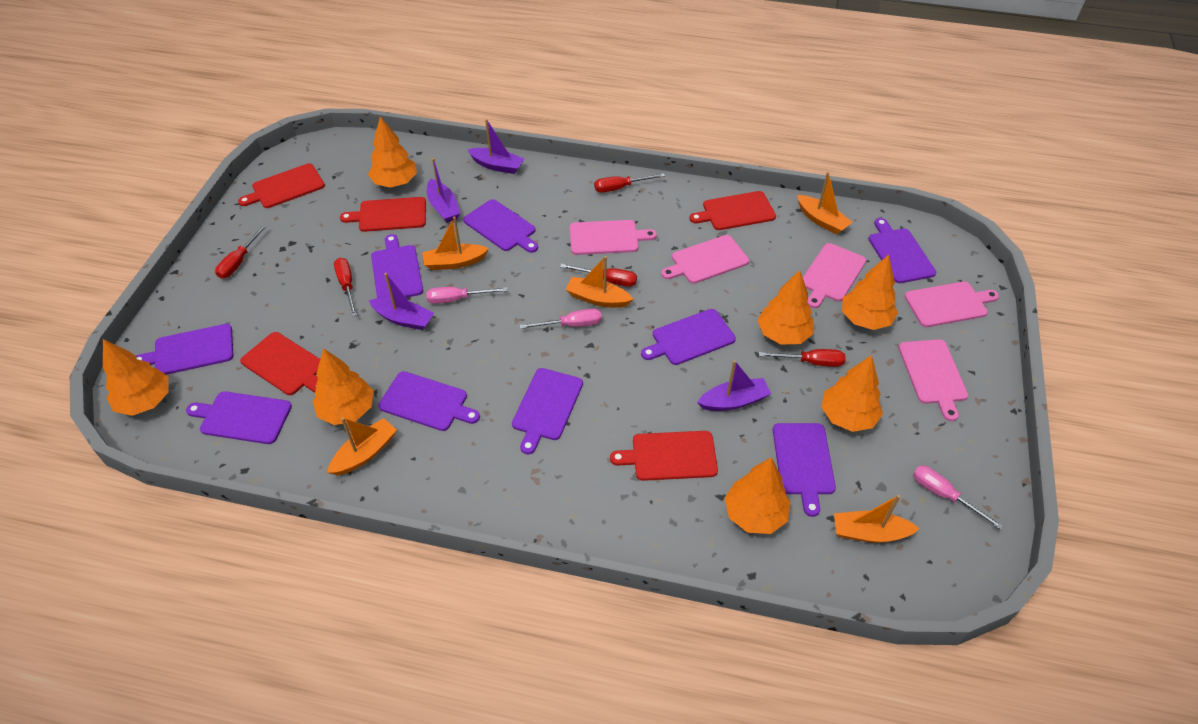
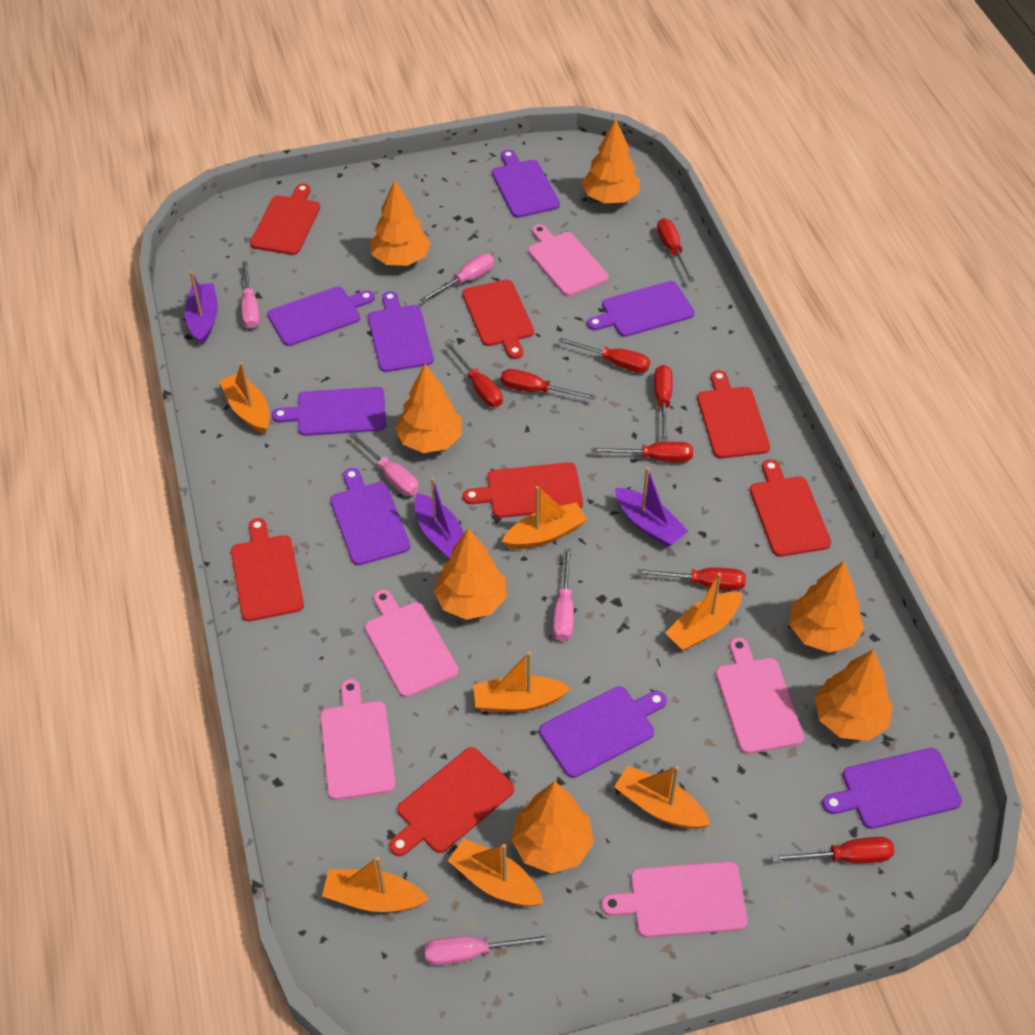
orange boat: 5 -> 7
pink screwdriver: 3 -> 5
purple boat: 4 -> 3
purple cutting board: 9 -> 8
red cutting board: 5 -> 7
red screwdriver: 5 -> 8

